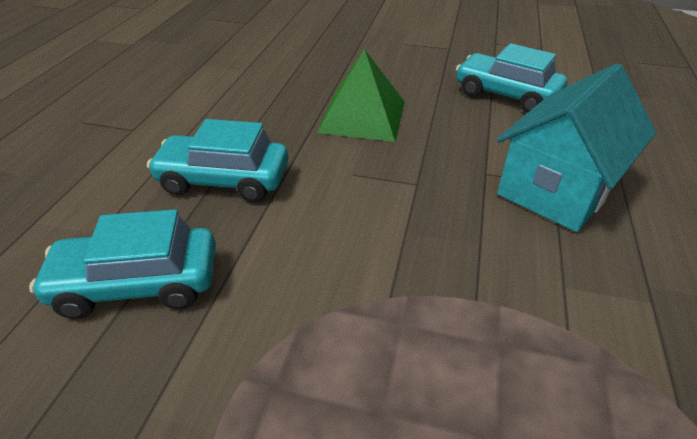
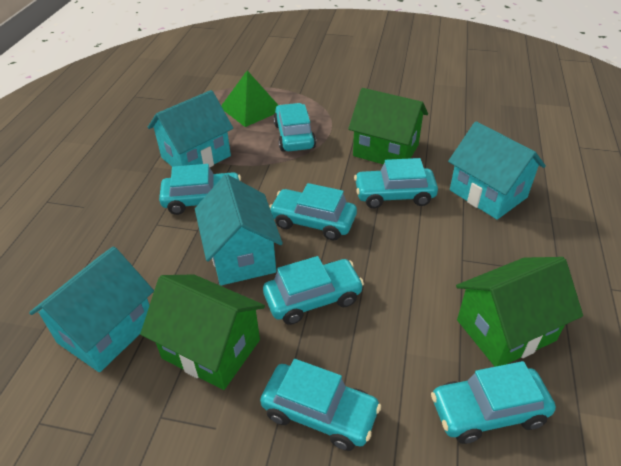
green house: 0 -> 3
turquoise car: 3 -> 7
turquoise house: 1 -> 4

